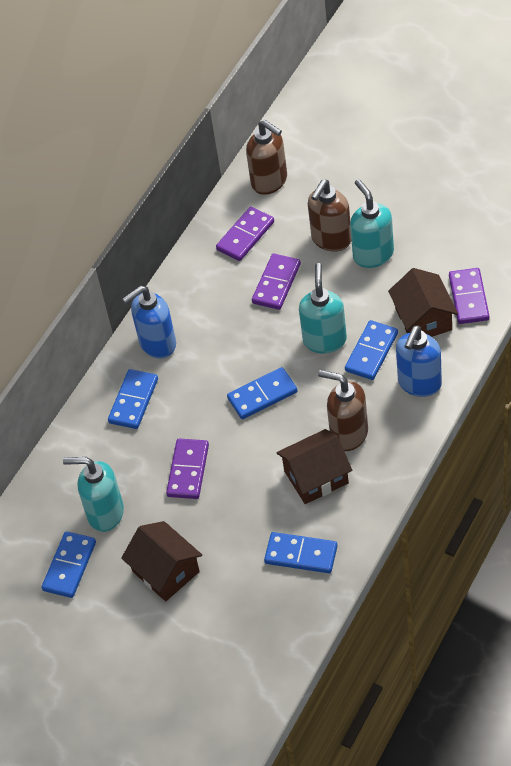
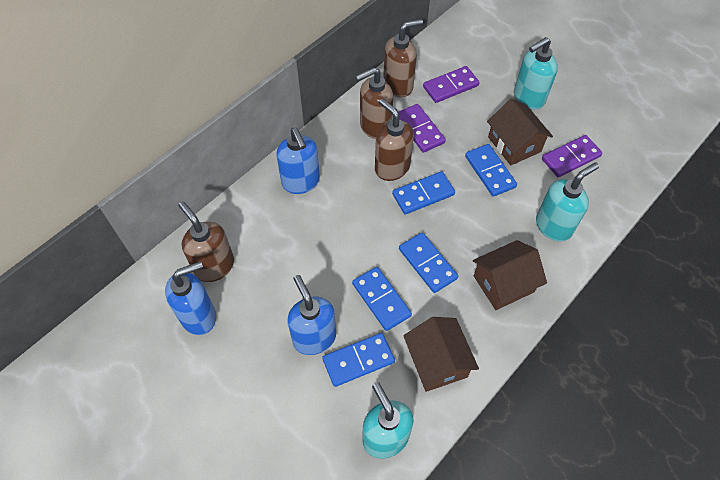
blue soap dispenser: 2 -> 3
brown soap dispenser: 3 -> 4
purple domino: 4 -> 3

